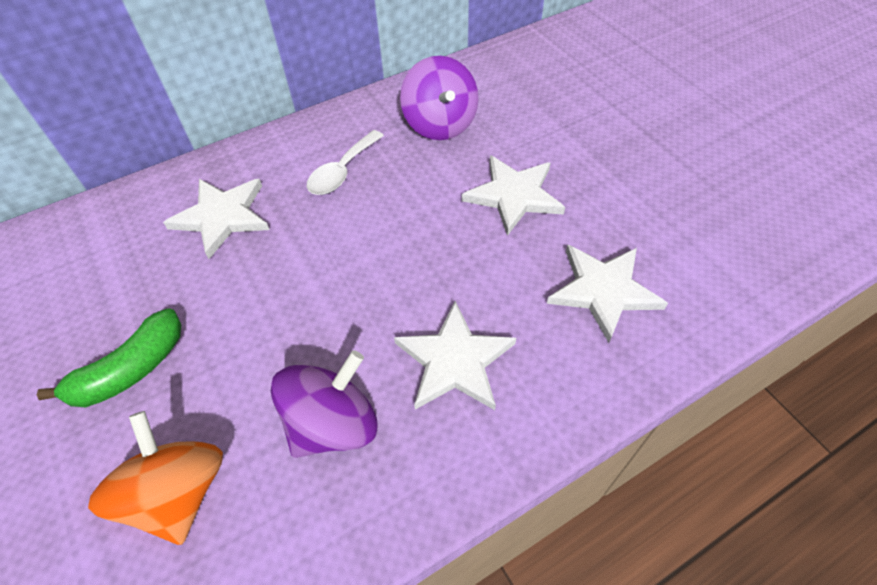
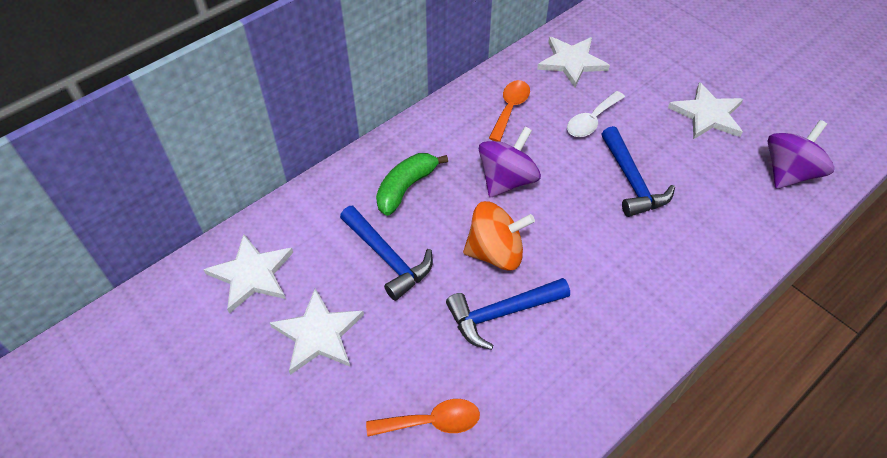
blue hammer: 0 -> 3
orange spoon: 0 -> 2

